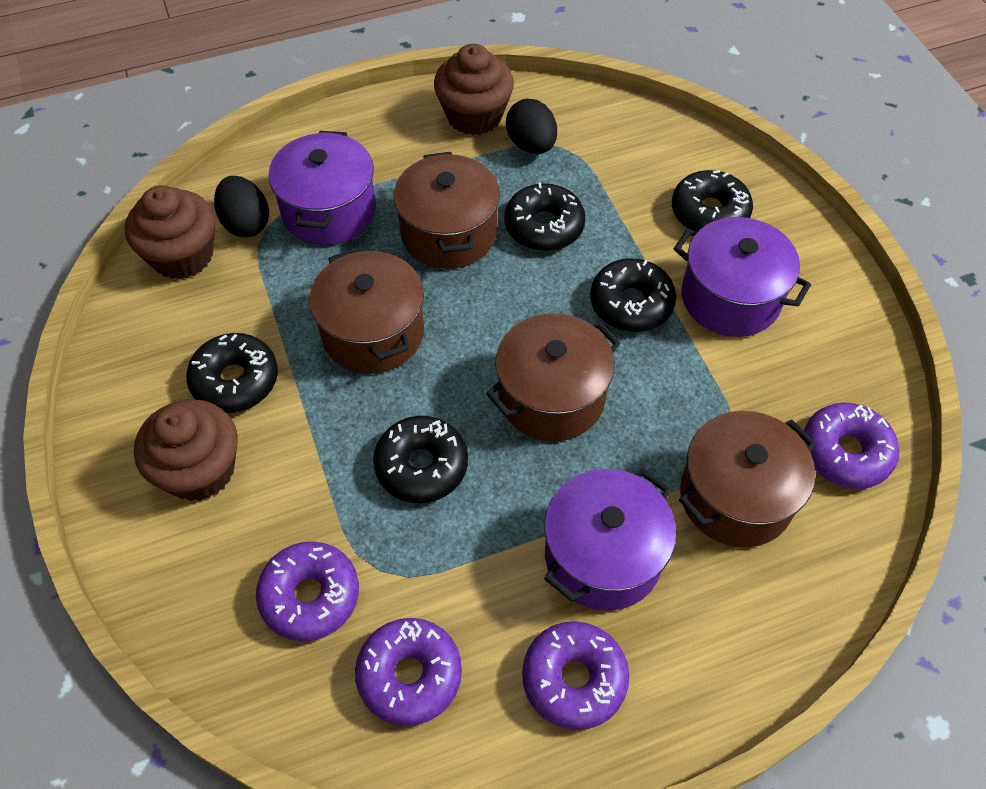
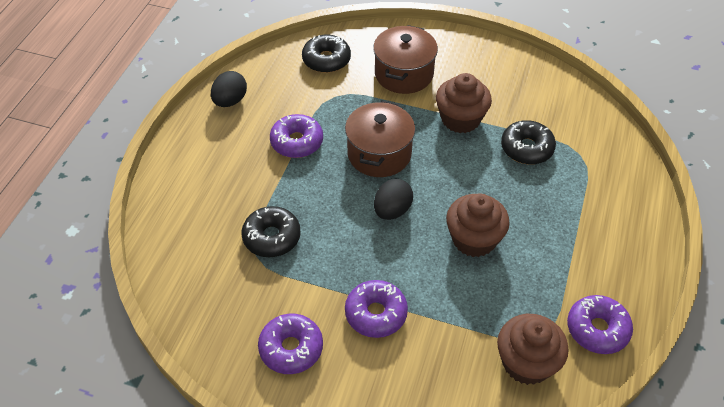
black donut: 5 -> 3
brown pot: 4 -> 2
purple pot: 3 -> 0

